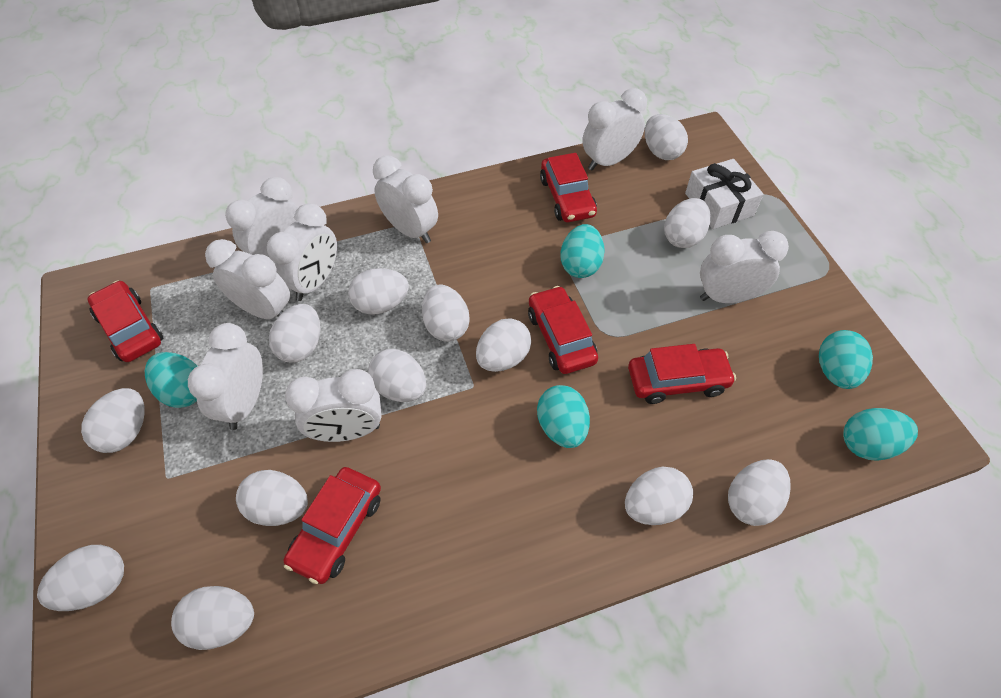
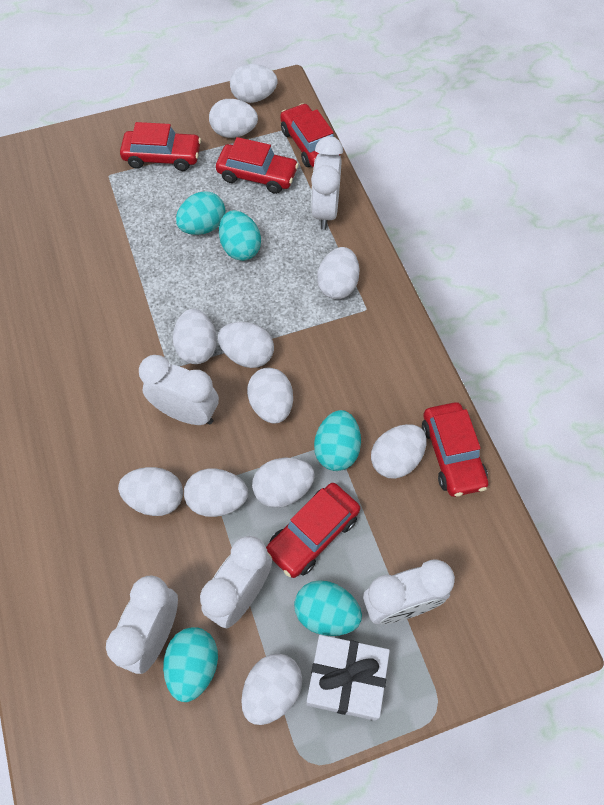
white clock: 8 -> 5
white egg: 13 -> 11

